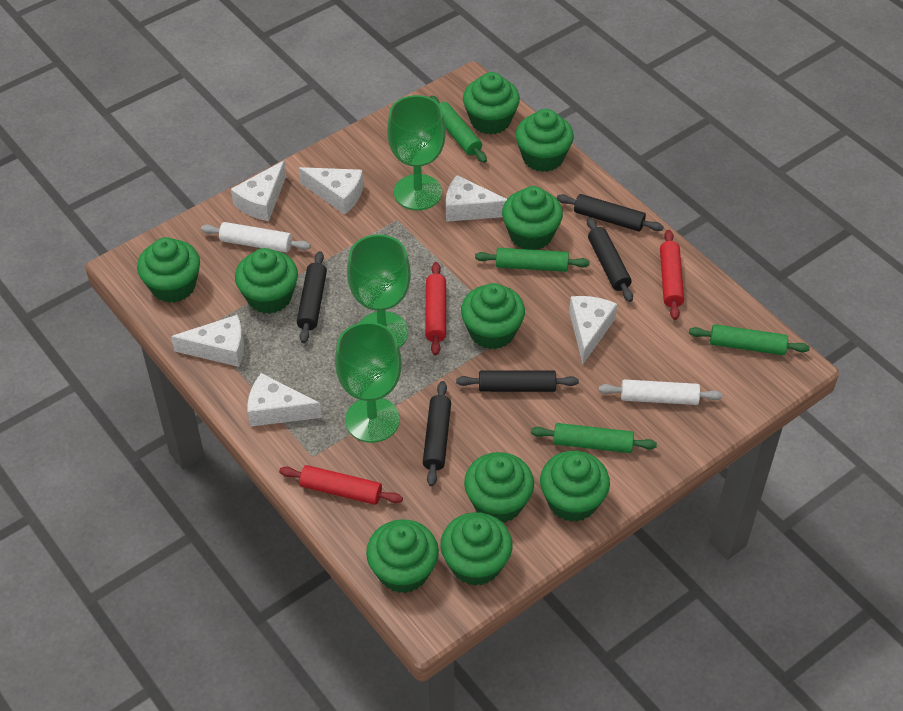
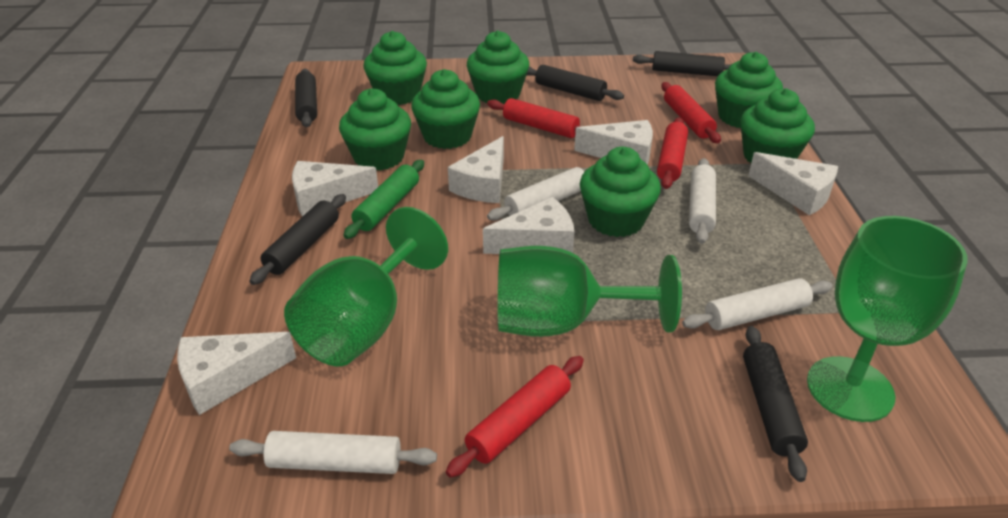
green cupcake: 10 -> 7
green rolling pin: 4 -> 1
red rolling pin: 3 -> 4
white rolling pin: 2 -> 4

